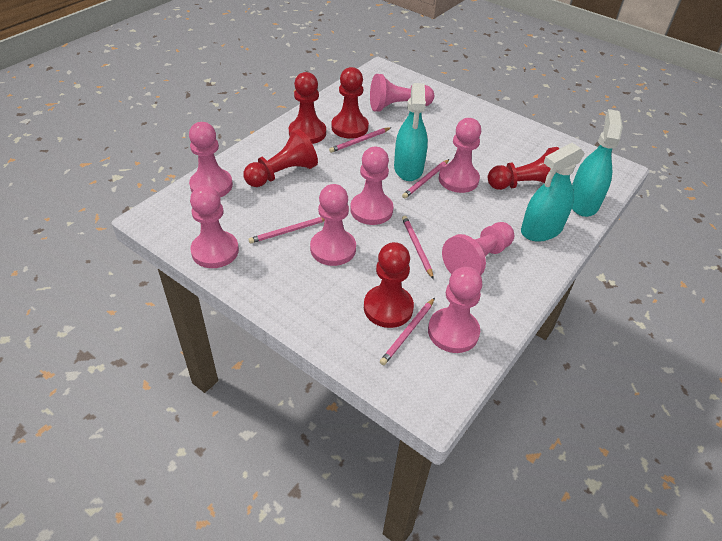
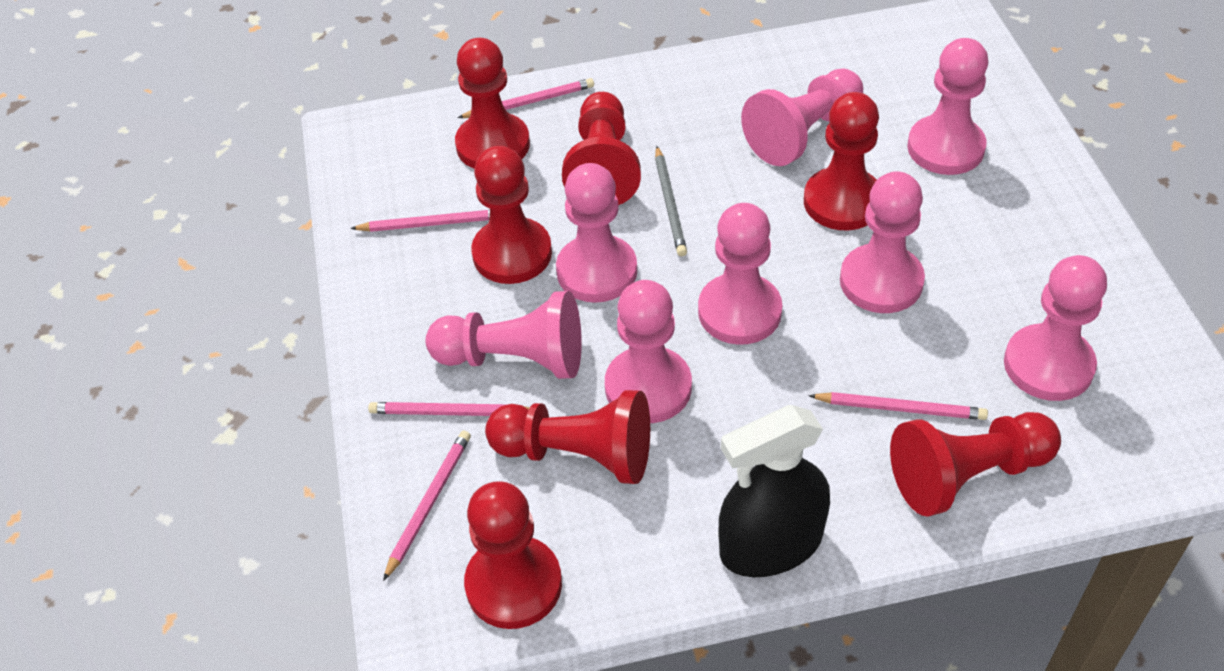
black spray bottle: 0 -> 1
grey pencil: 0 -> 1
red pawn: 5 -> 7
turquoise spray bottle: 3 -> 0

